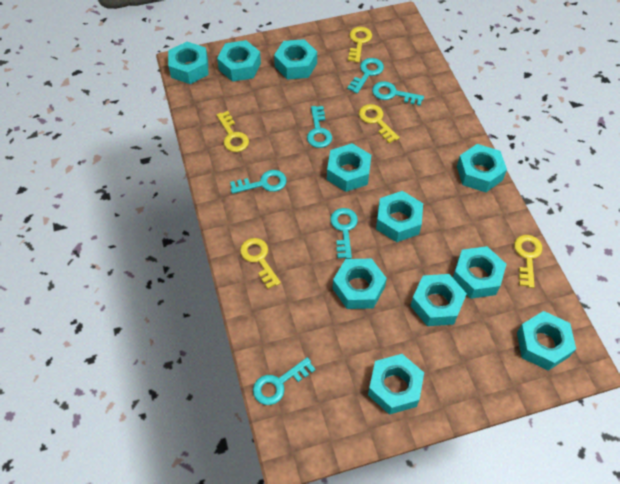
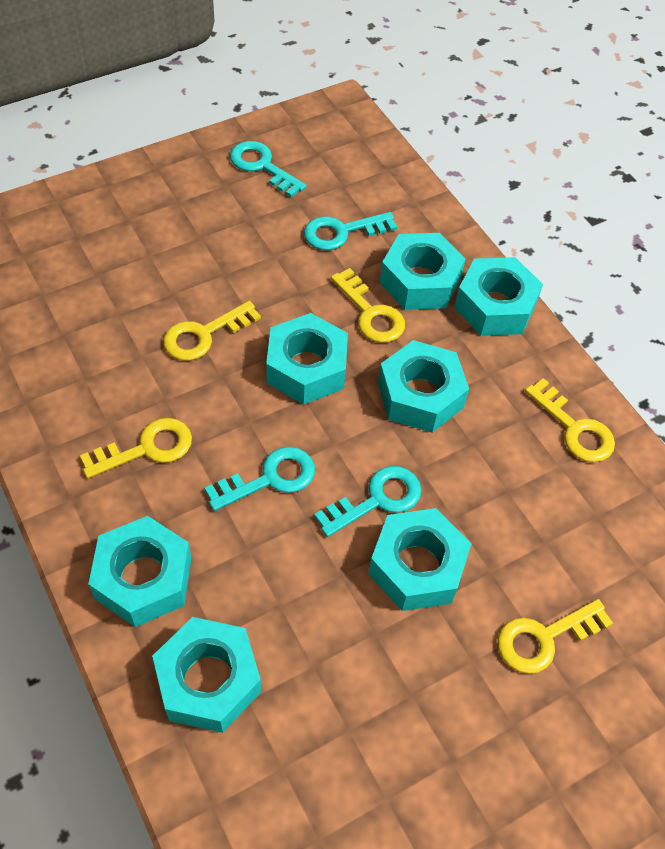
turquoise key: 6 -> 4
turquoise nut: 11 -> 7

